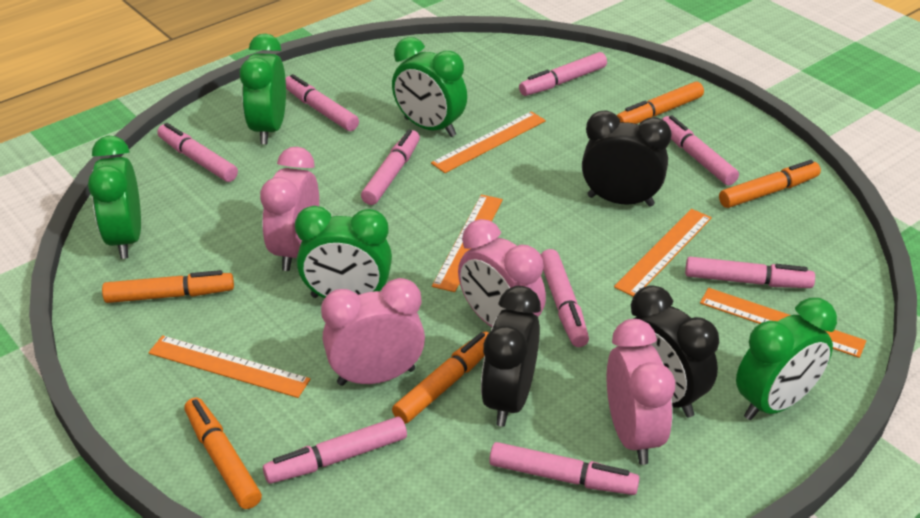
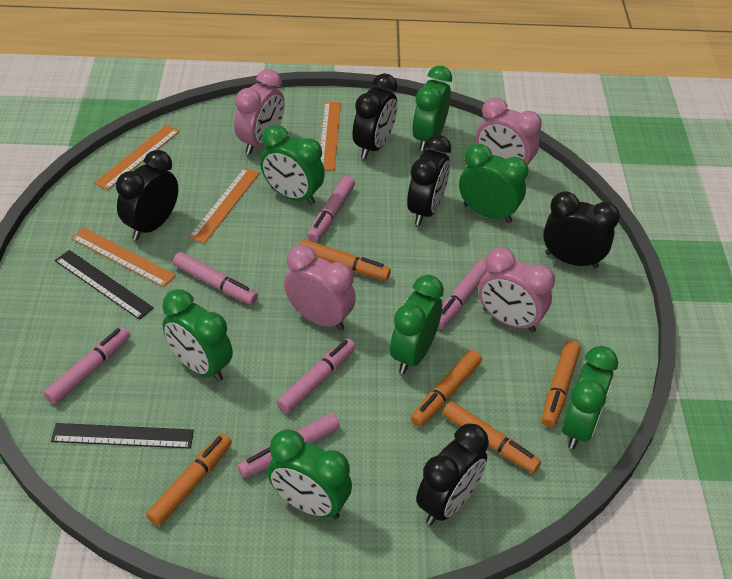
black clock: 3 -> 5
black ruler: 0 -> 2
green clock: 5 -> 7
orange ruler: 5 -> 4
pink marker: 9 -> 6

